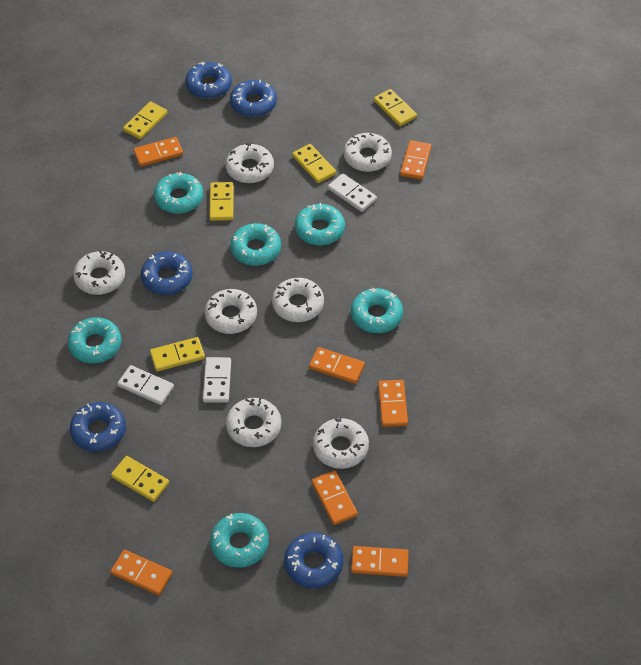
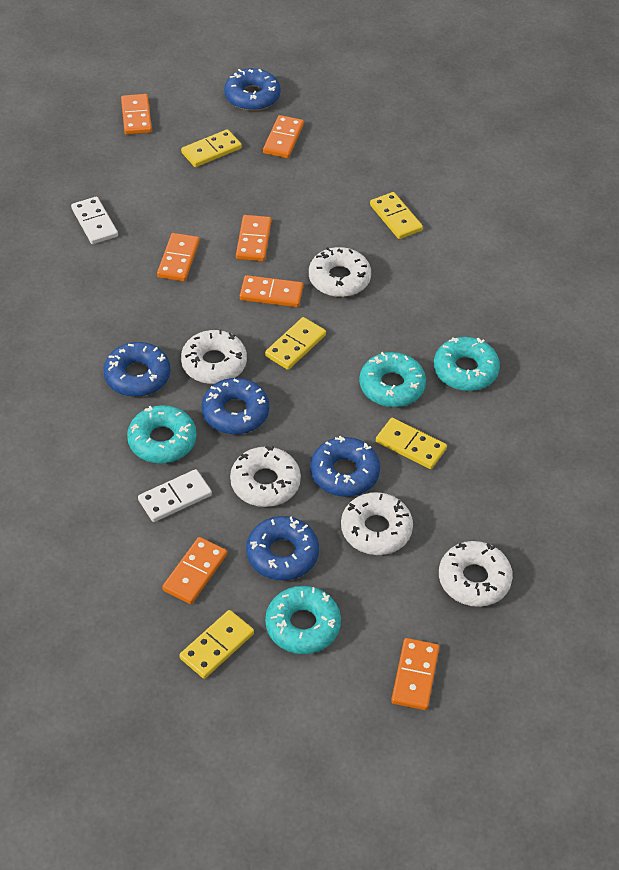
turquoise donut: 6 -> 4
white domino: 3 -> 2
white donut: 7 -> 5
yellow domino: 6 -> 5

